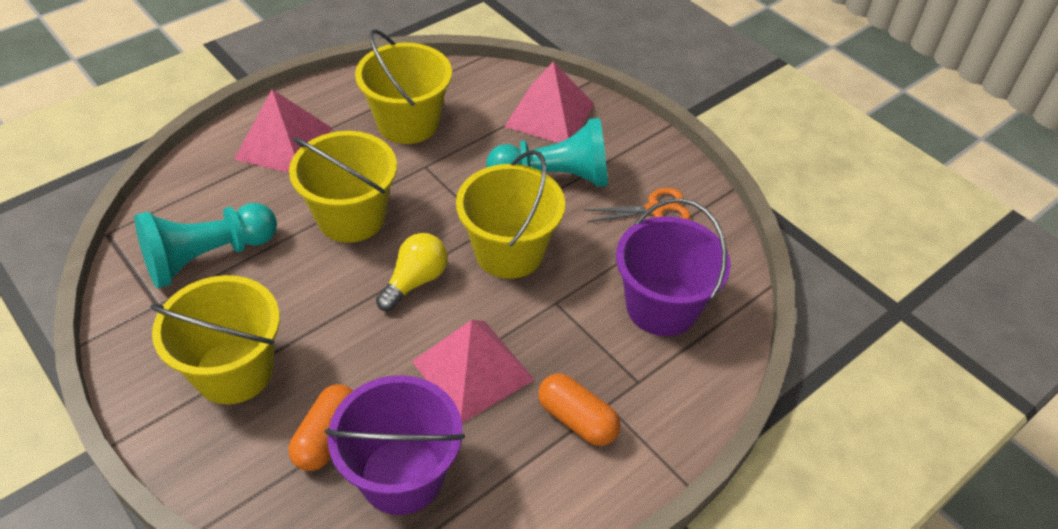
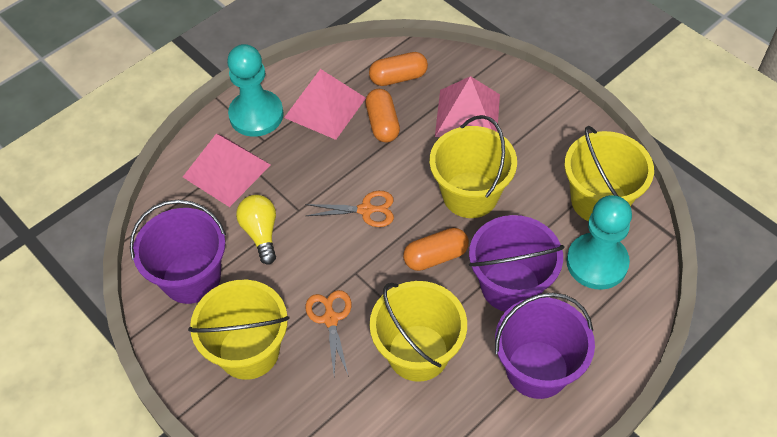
orange capsule: 2 -> 3
orange scissors: 1 -> 2
purple bucket: 2 -> 3

